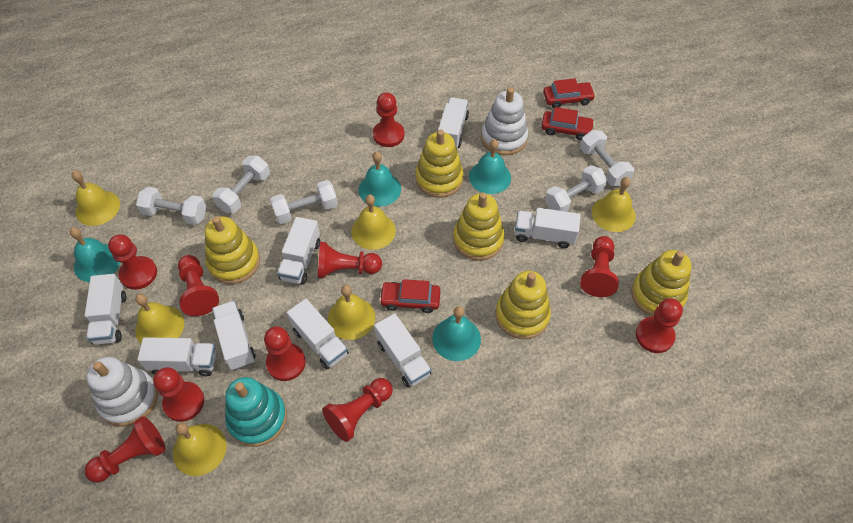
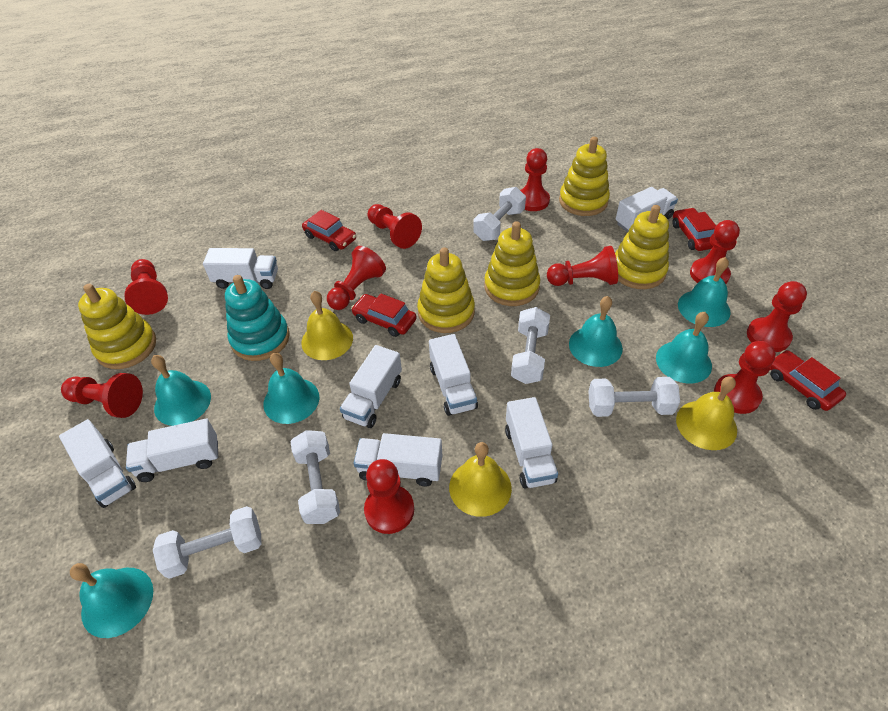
red car: 3 -> 4
turquoise bell: 4 -> 6
white stacking toy: 2 -> 0
yellow bell: 6 -> 3

